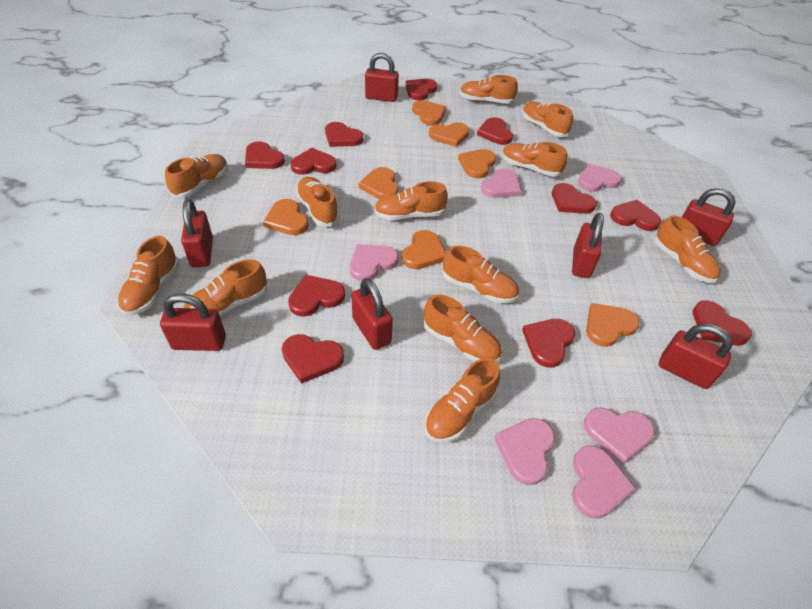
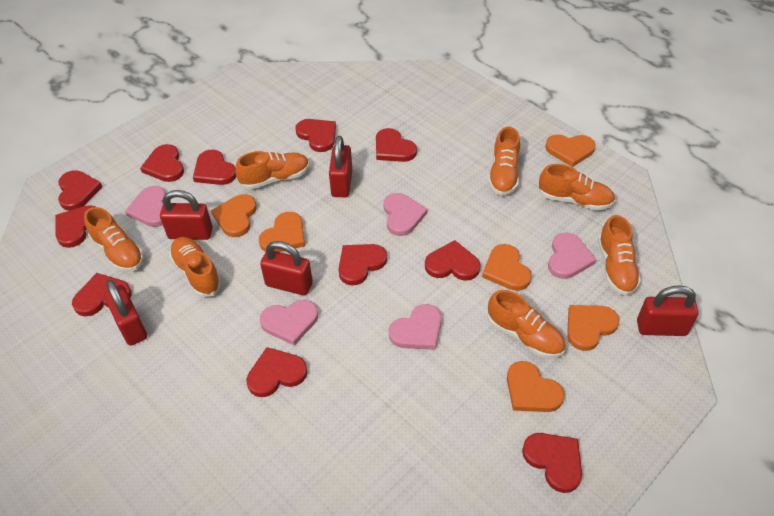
orange heart: 7 -> 6
orange shoe: 12 -> 7
pink heart: 6 -> 5
red padlock: 7 -> 5

